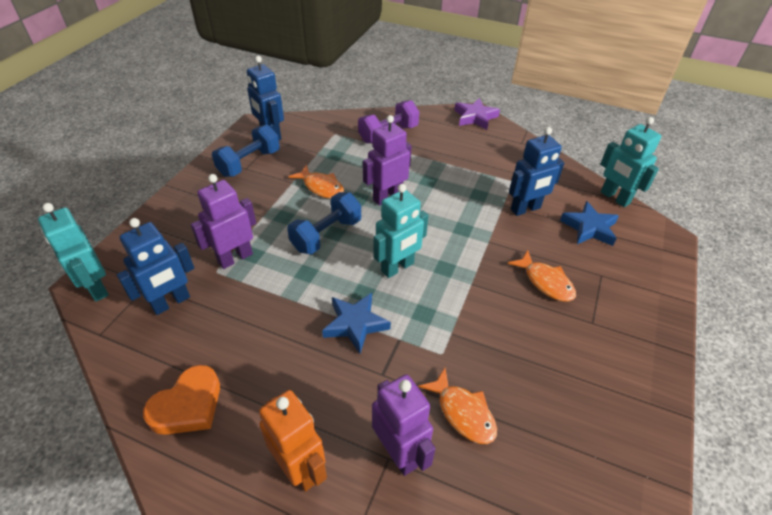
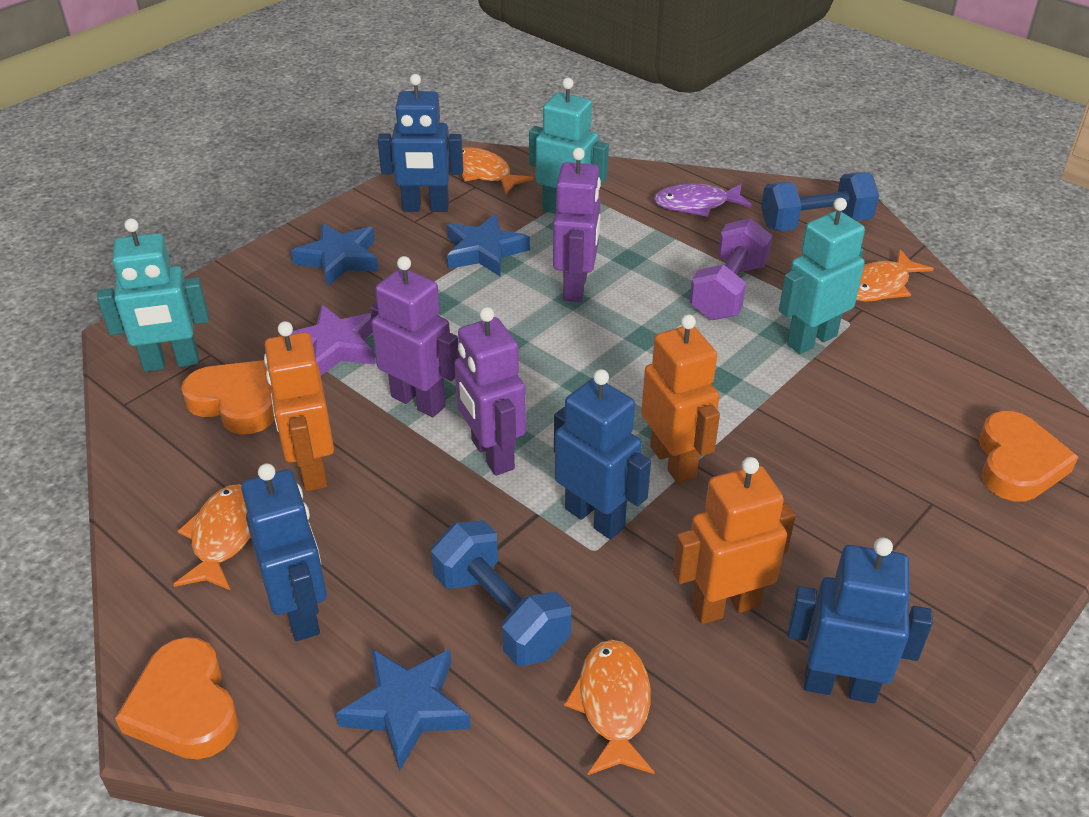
blue robot: 3 -> 4
blue star: 2 -> 3
orange fish: 3 -> 4
orange heart: 1 -> 3
orange robot: 1 -> 3
purple fish: 0 -> 1

